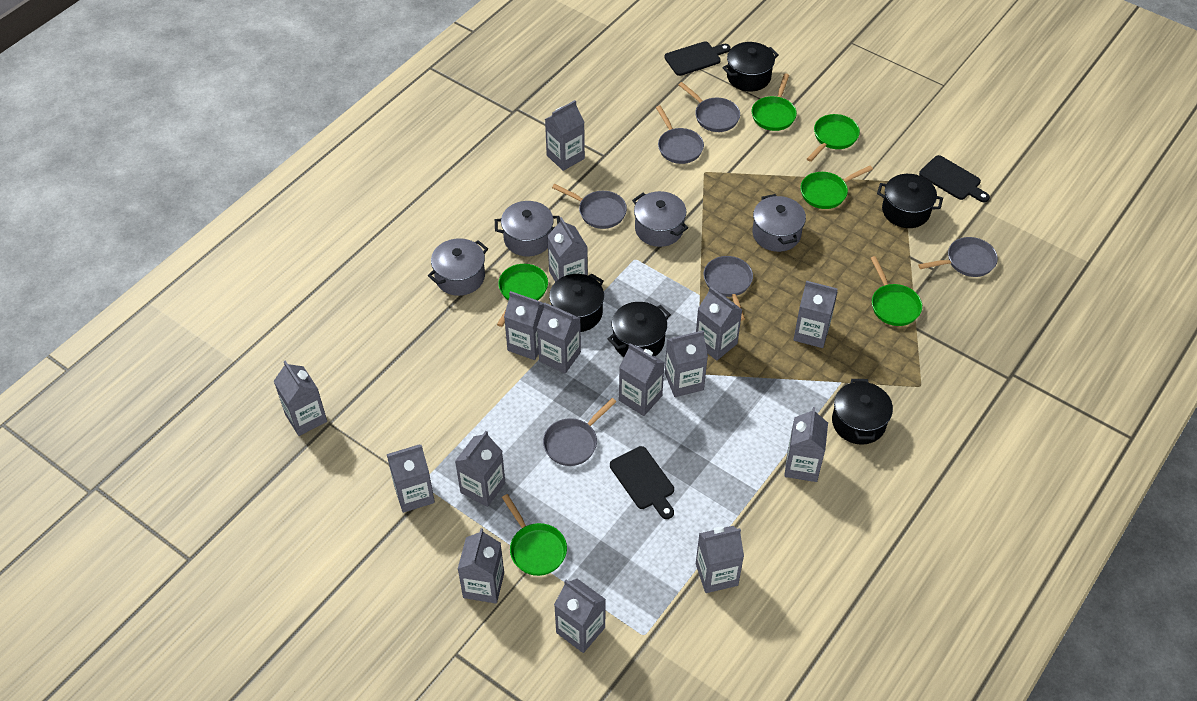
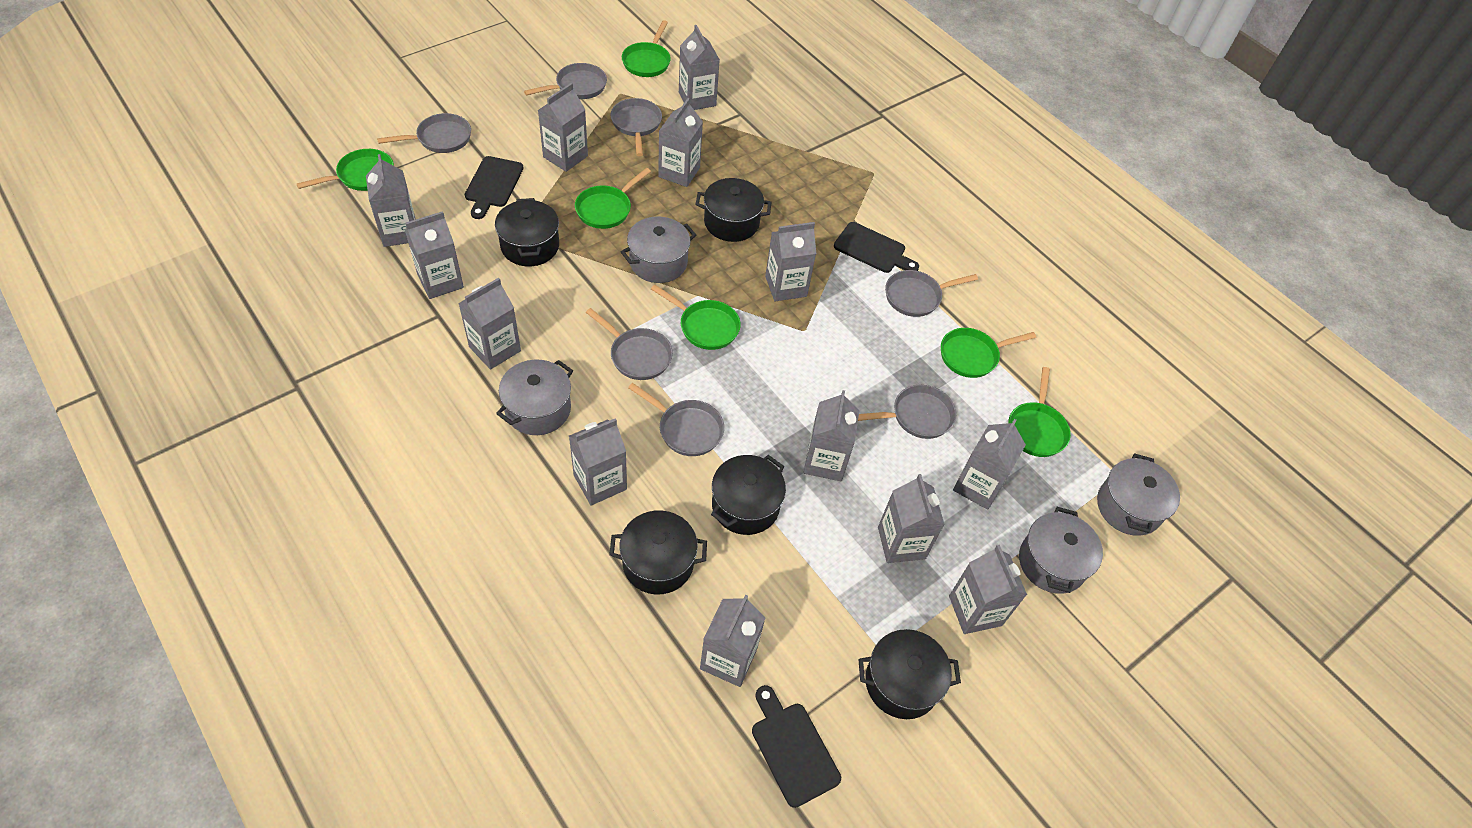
grey carton: 15 -> 13
grey pan: 6 -> 7

